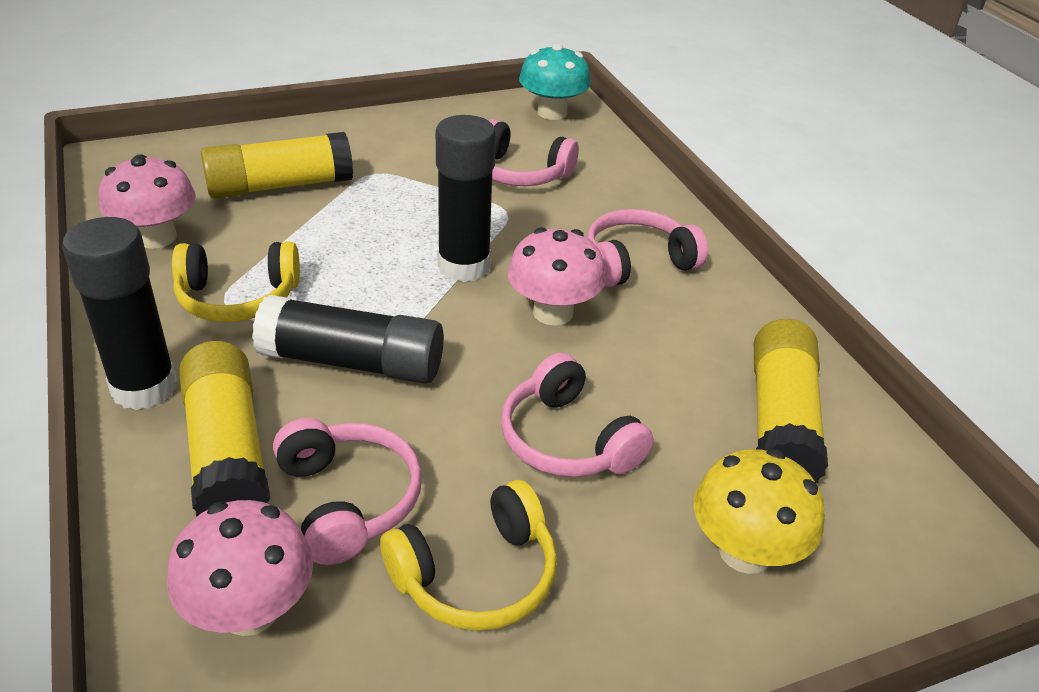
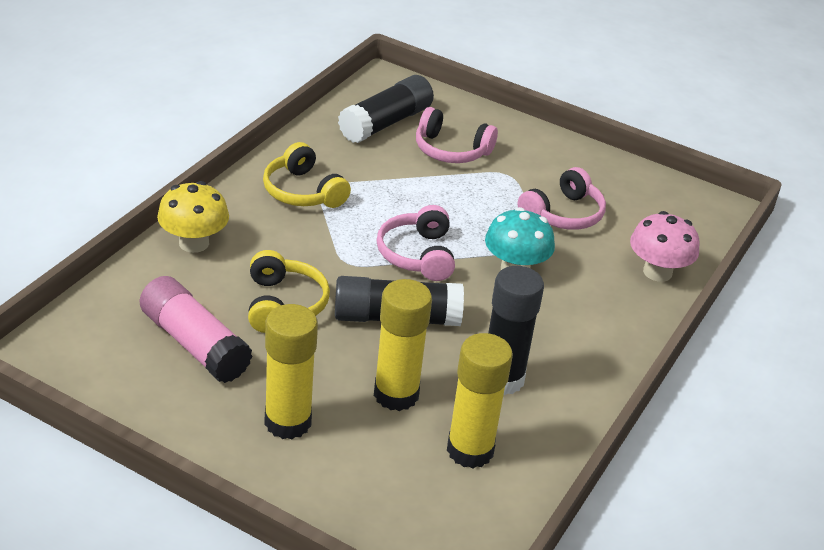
pink glue stick: 0 -> 1
pink headphones: 4 -> 3
pink mushroom: 3 -> 1

